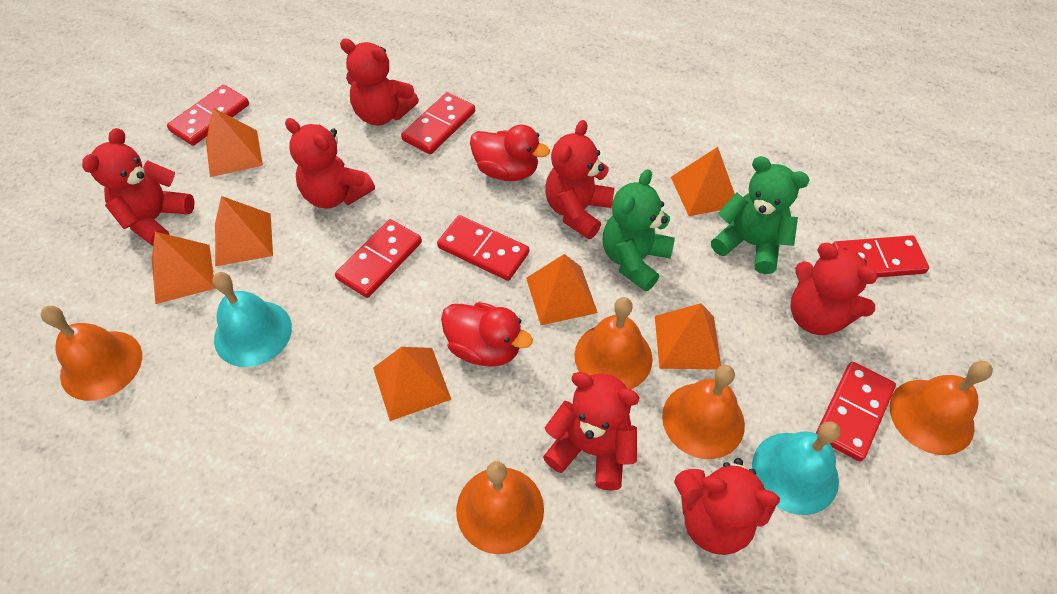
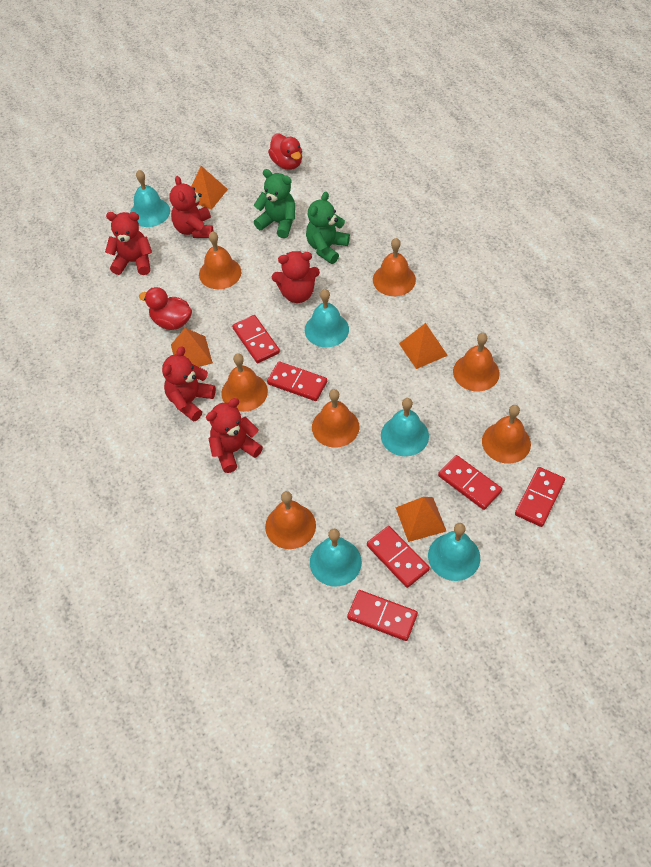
orange bell: 5 -> 7
orange pyramid: 7 -> 4
red teddy bear: 7 -> 5
turquoise bell: 2 -> 5

